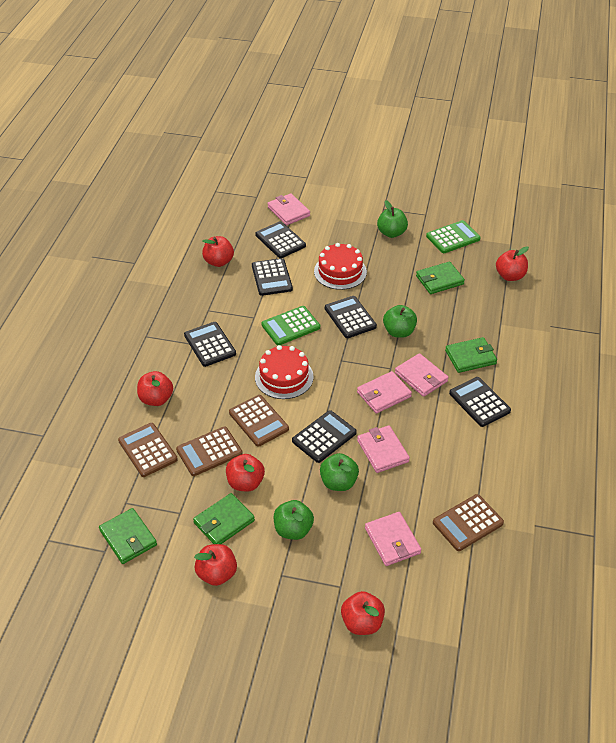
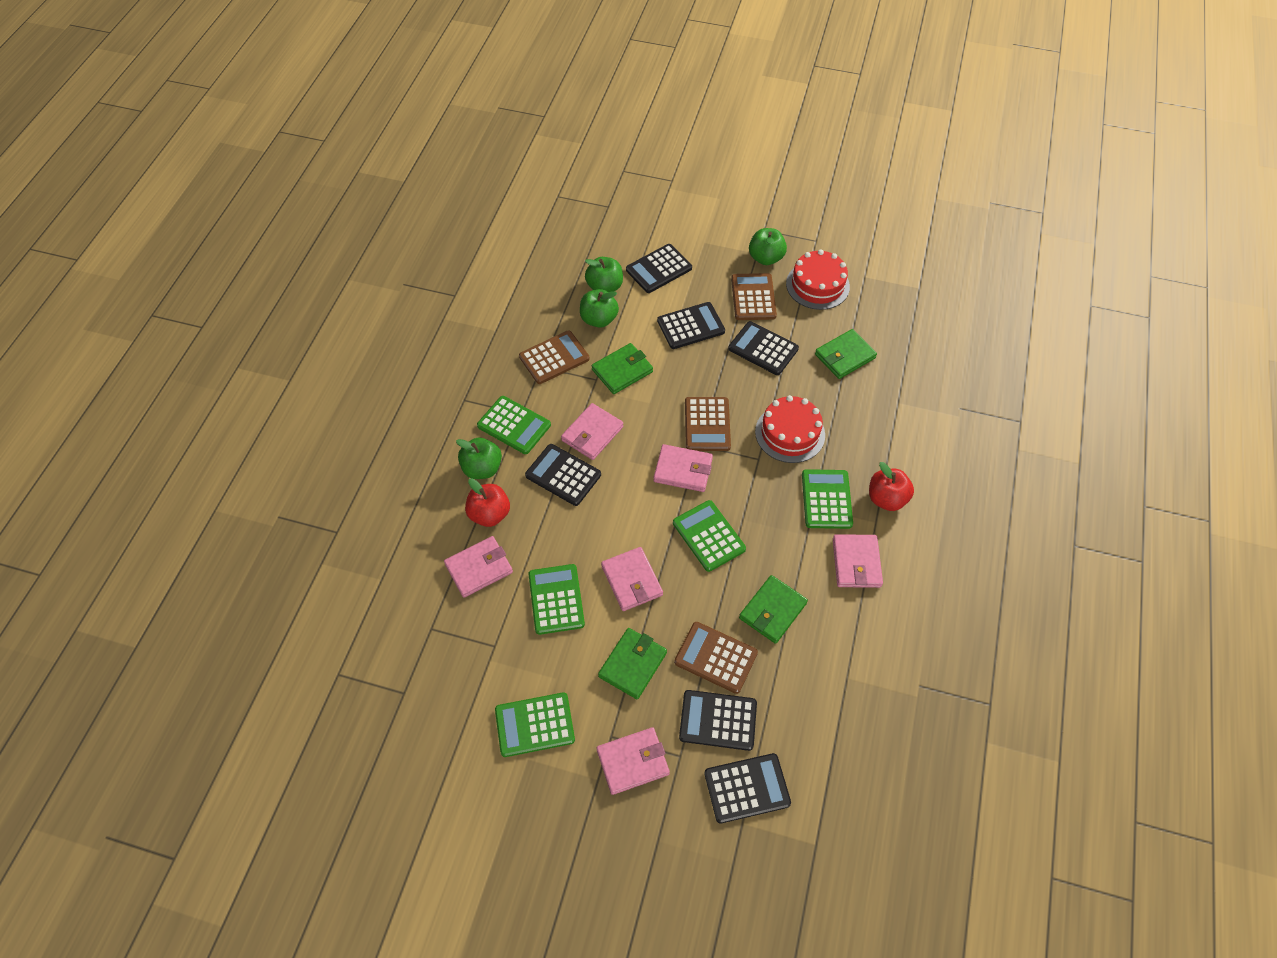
green calculator: 2 -> 5
pink wallet: 5 -> 6
red apple: 6 -> 2

